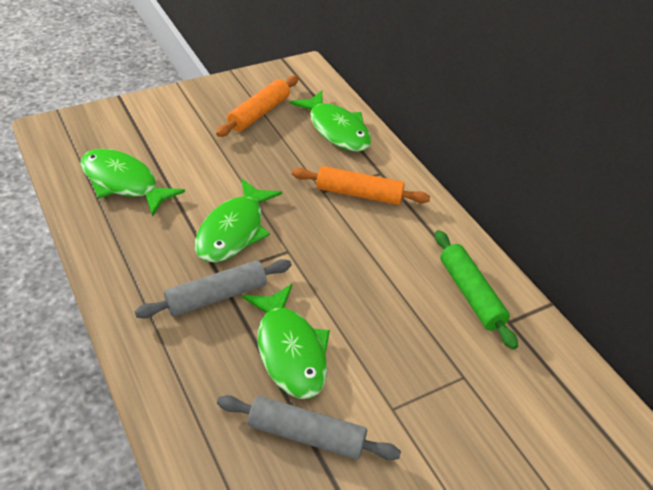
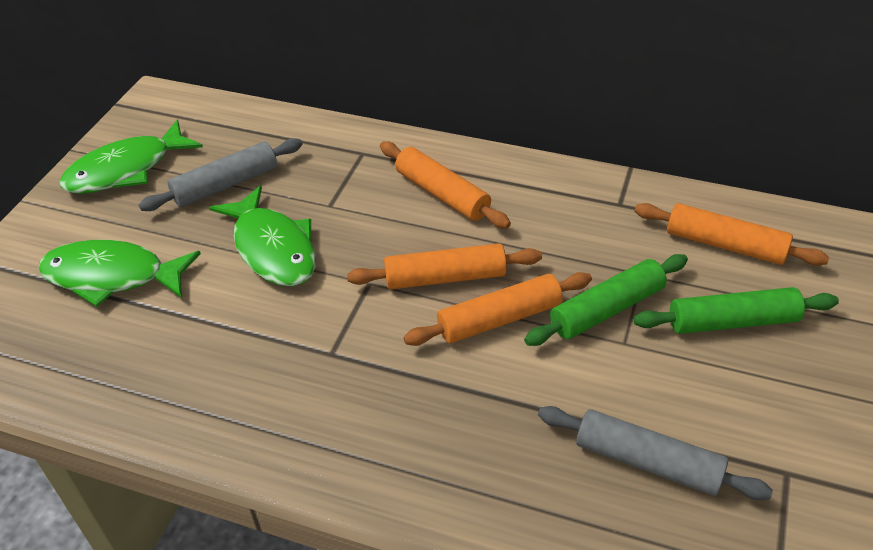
green fish: 4 -> 3
green rolling pin: 1 -> 2
orange rolling pin: 2 -> 4

